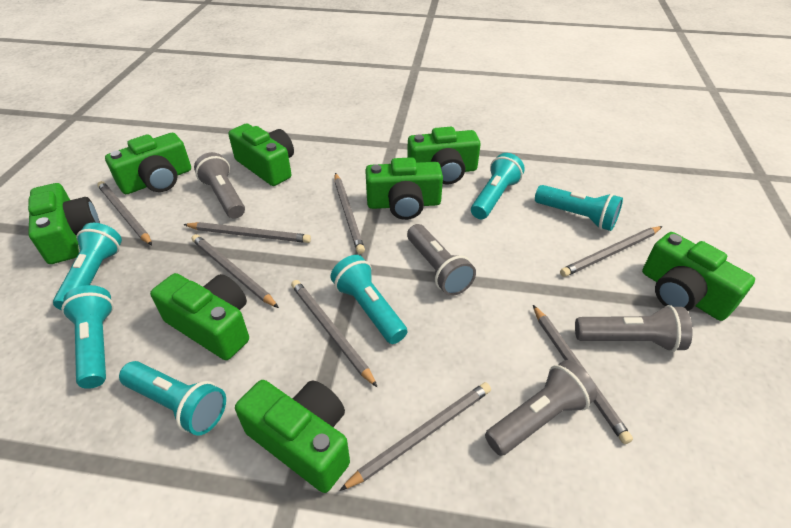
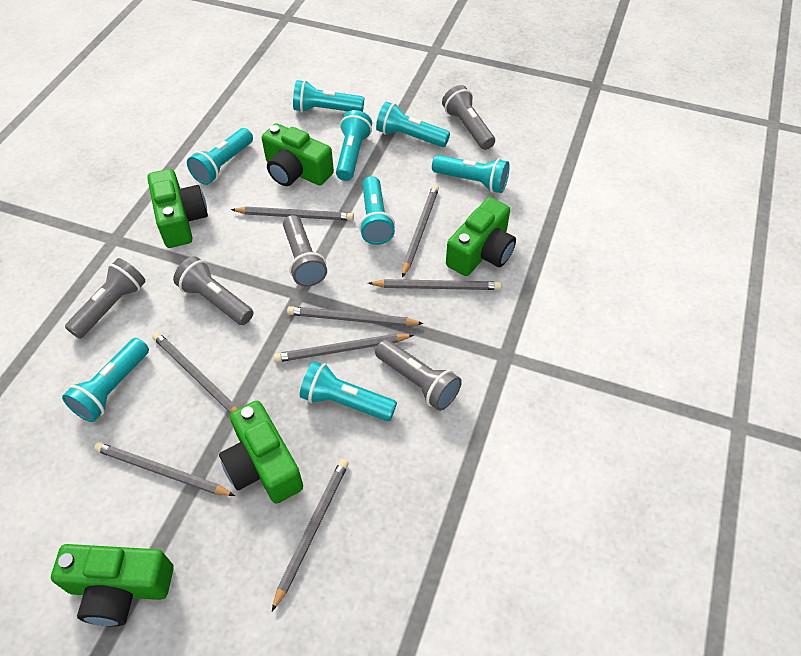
green camera: 8 -> 5
grey flashlight: 4 -> 5
turquoise flashlight: 6 -> 8

